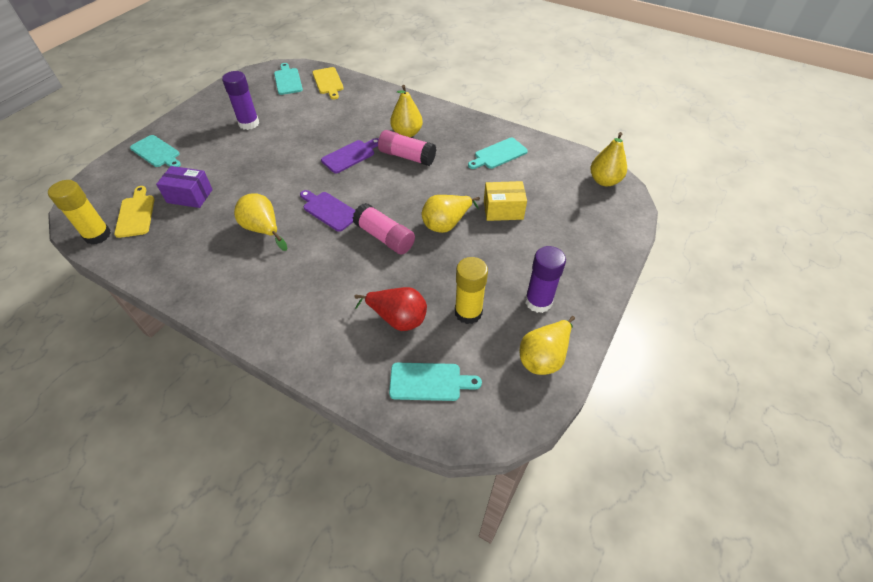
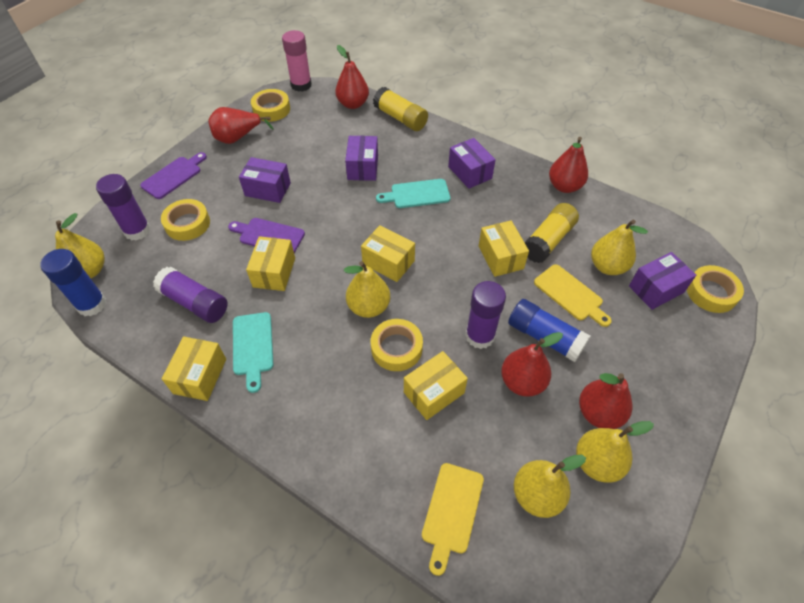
blue glue stick: 0 -> 2
pink glue stick: 2 -> 1
purple box: 1 -> 4
purple glue stick: 2 -> 3
red pear: 1 -> 5
turquoise cutting board: 4 -> 2
yellow box: 1 -> 5
yellow tape: 0 -> 4

